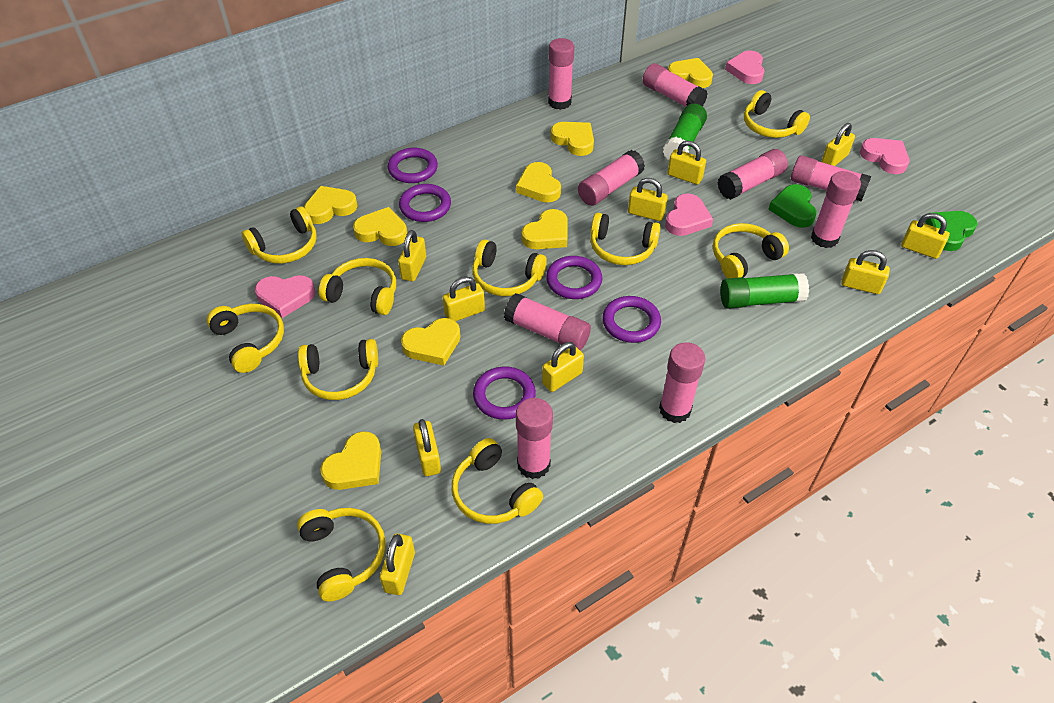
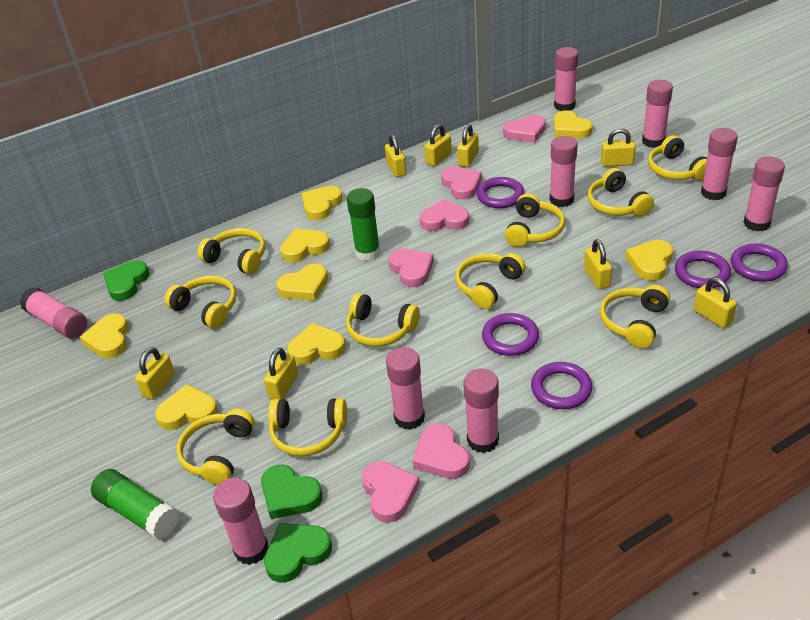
green heart: 2 -> 3
pink heart: 4 -> 6
yellow padlock: 10 -> 8

